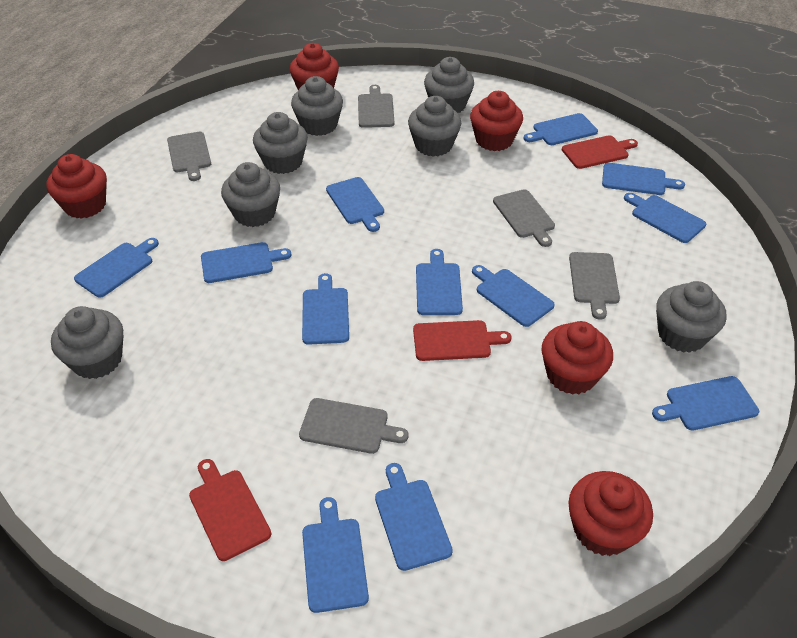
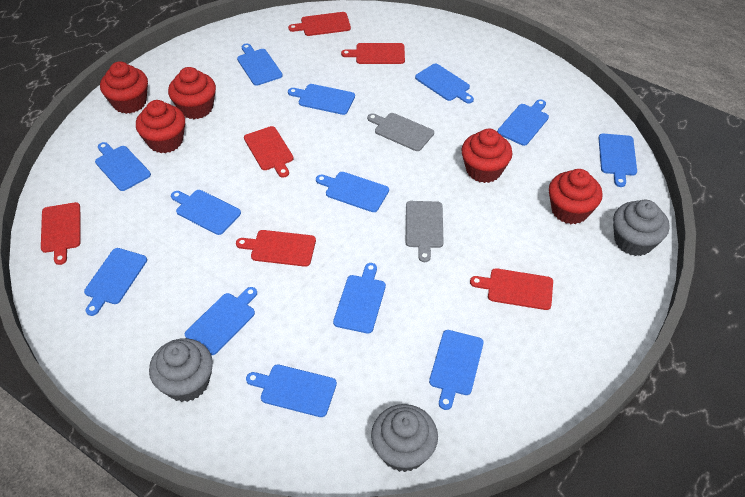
blue cutting board: 12 -> 13
grey cupcake: 7 -> 3
grey cutting board: 5 -> 2
red cutting board: 3 -> 6

